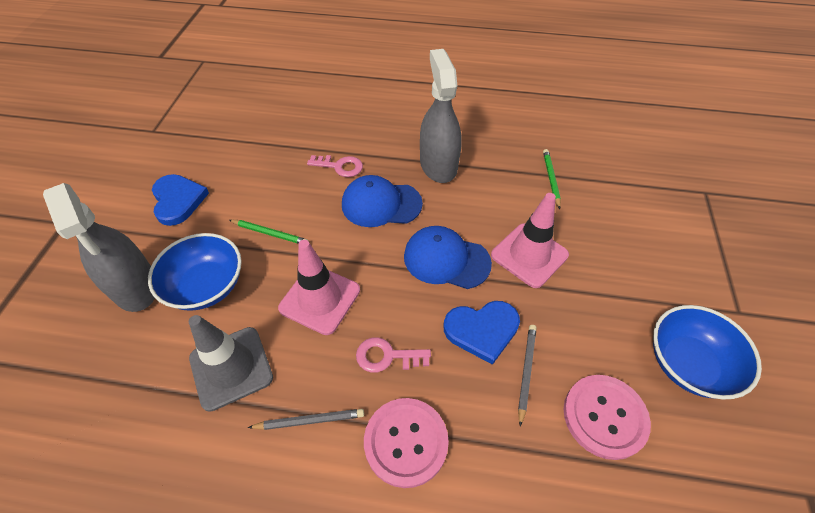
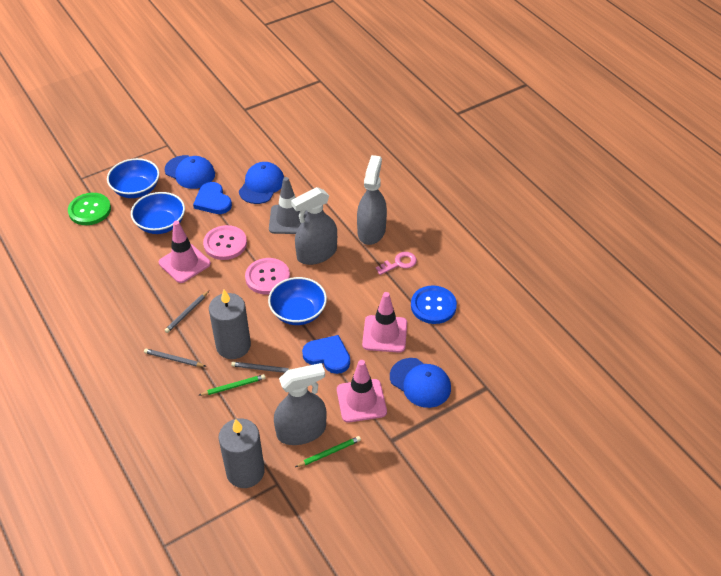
blue bowl: 2 -> 3
blue button: 0 -> 1
blue cap: 2 -> 3
green button: 0 -> 1
grey candle: 0 -> 2
grey pencil: 2 -> 3
grey spray bottle: 2 -> 3
pink key: 2 -> 1
pink traffic cone: 2 -> 3

